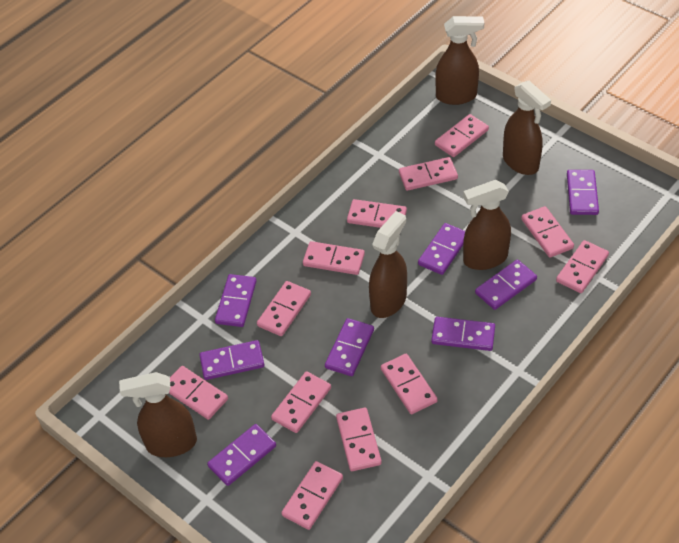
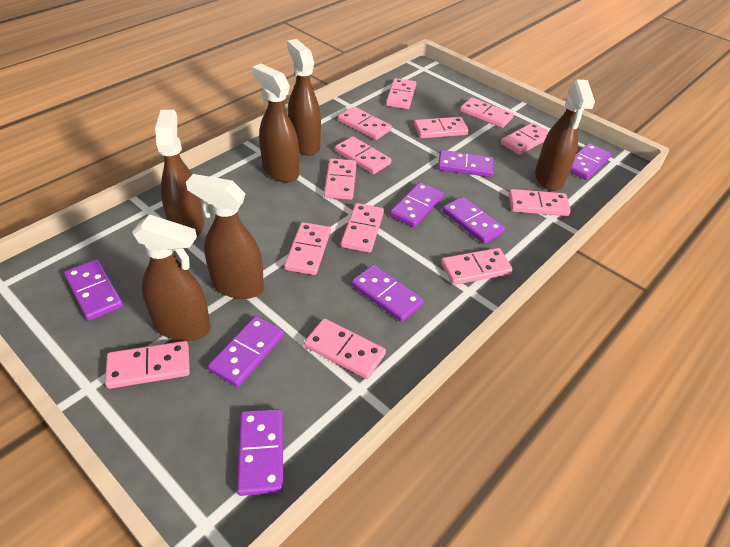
brown spray bottle: 5 -> 6
pink domino: 12 -> 13

